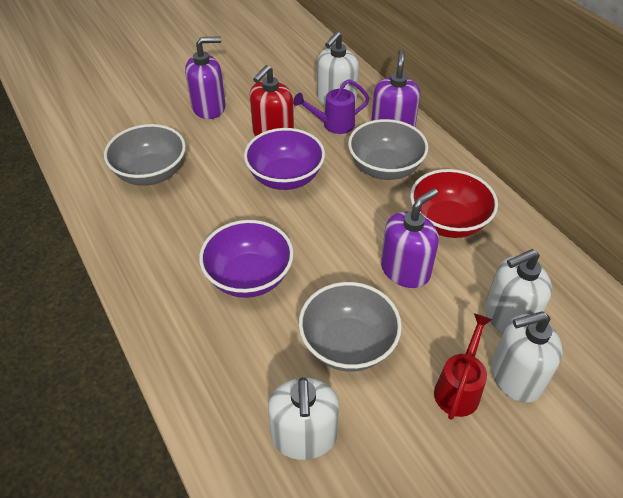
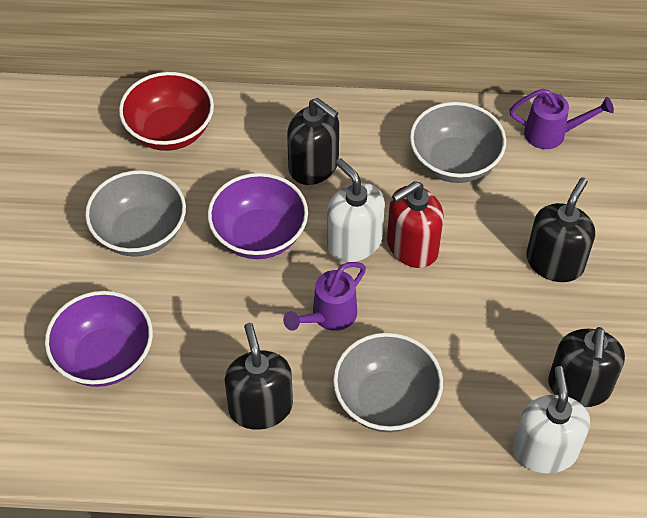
black soap dispenser: 0 -> 4
purple soap dispenser: 3 -> 0
purple watering can: 1 -> 2
red watering can: 1 -> 0
white soap dispenser: 4 -> 2

